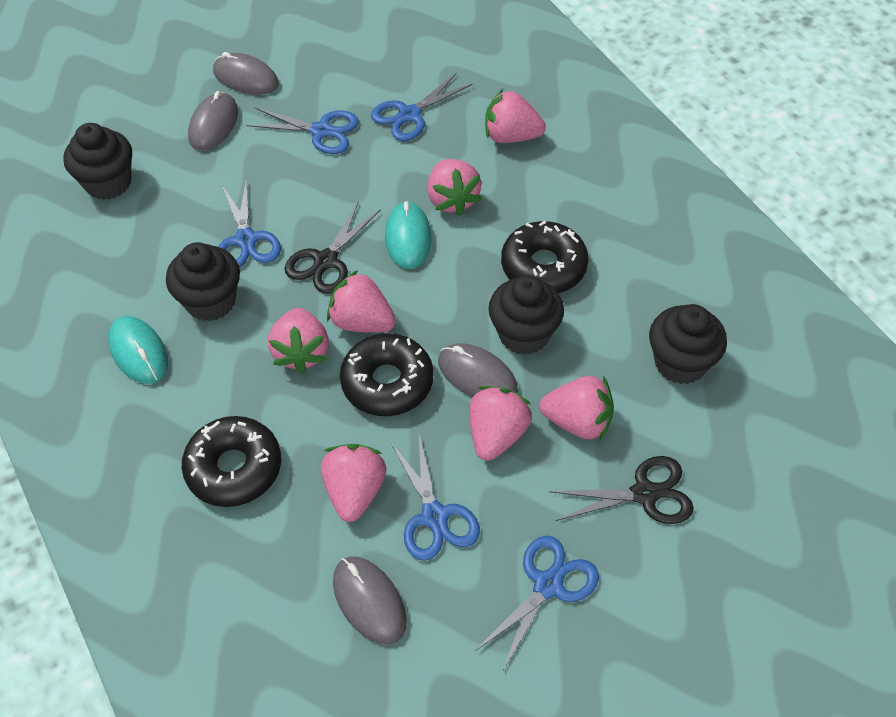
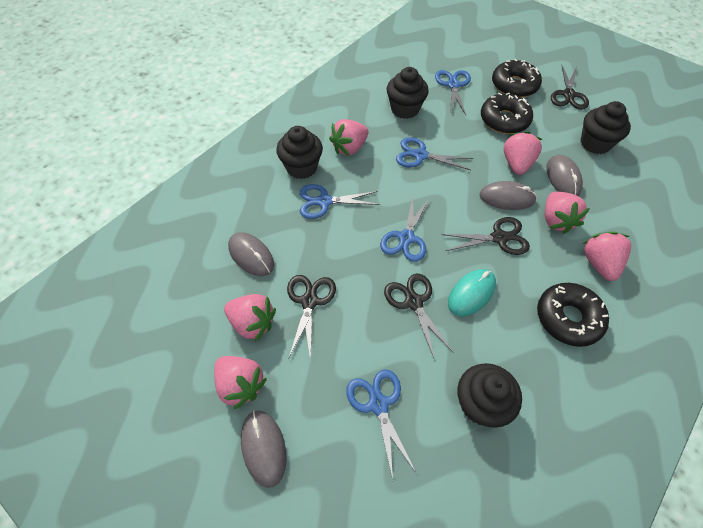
black scissors: 2 -> 4
pink strawberry: 7 -> 6
turquoise mouse: 2 -> 1

